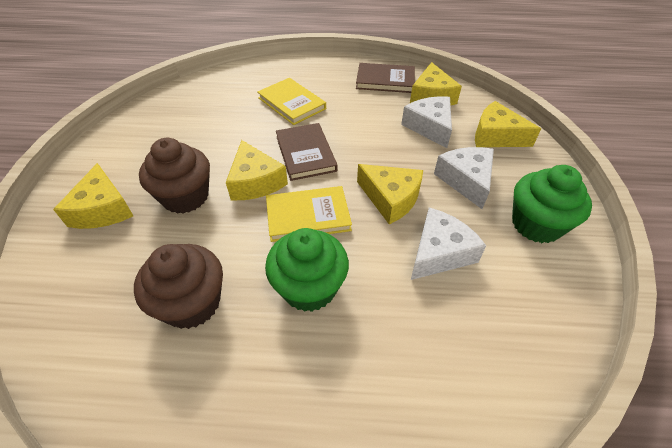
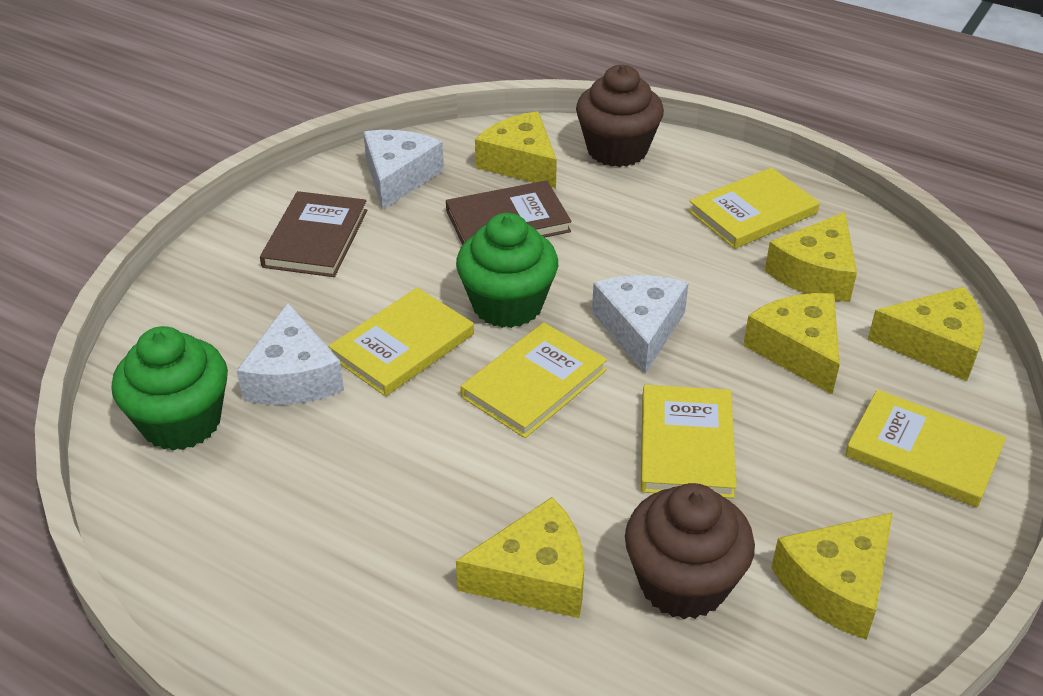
yellow book: 2 -> 5
yellow cheese: 5 -> 6

